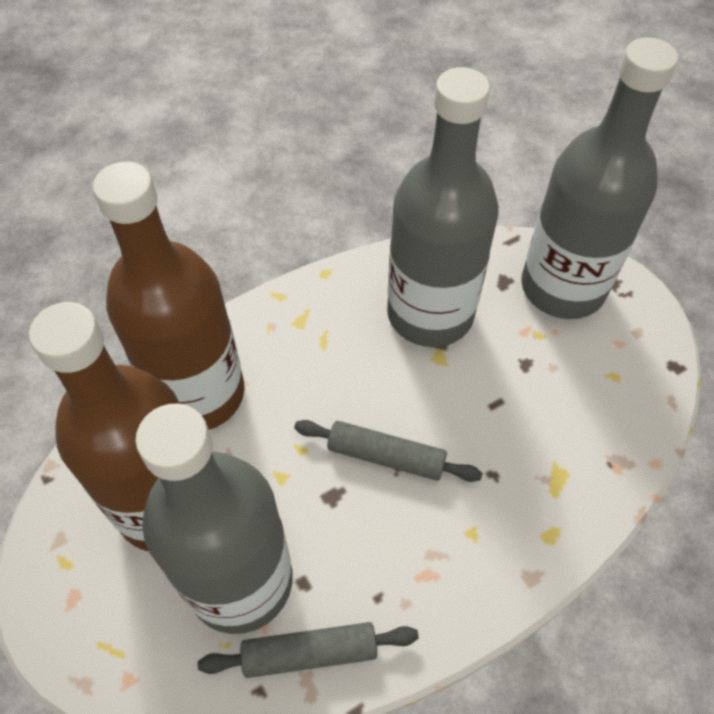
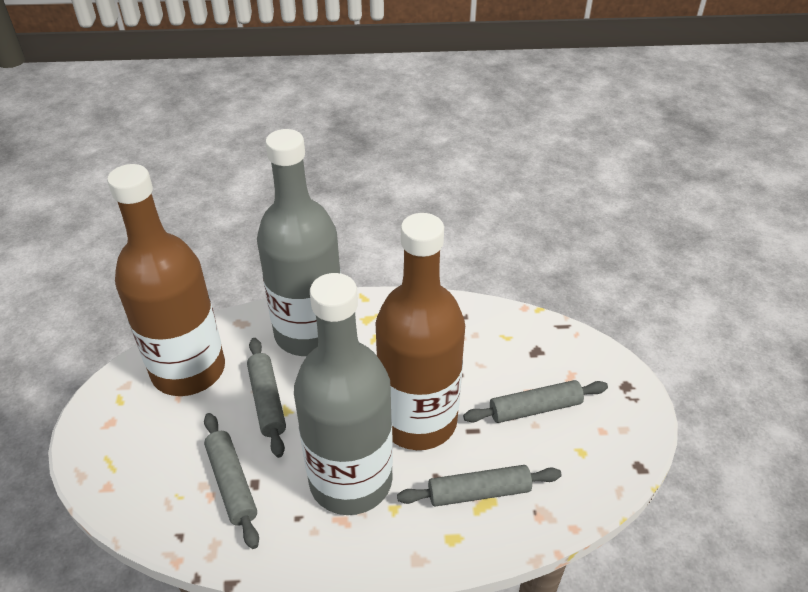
grey bottle: 3 -> 2
grey rolling pin: 2 -> 4

